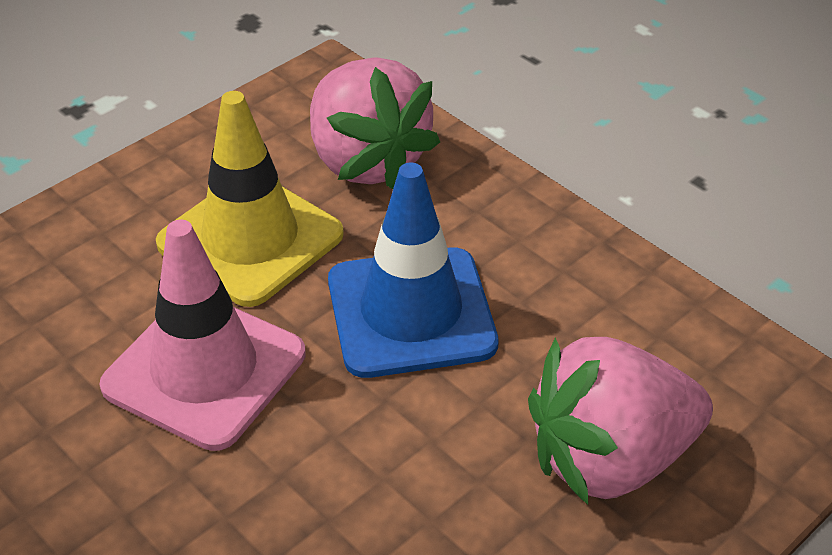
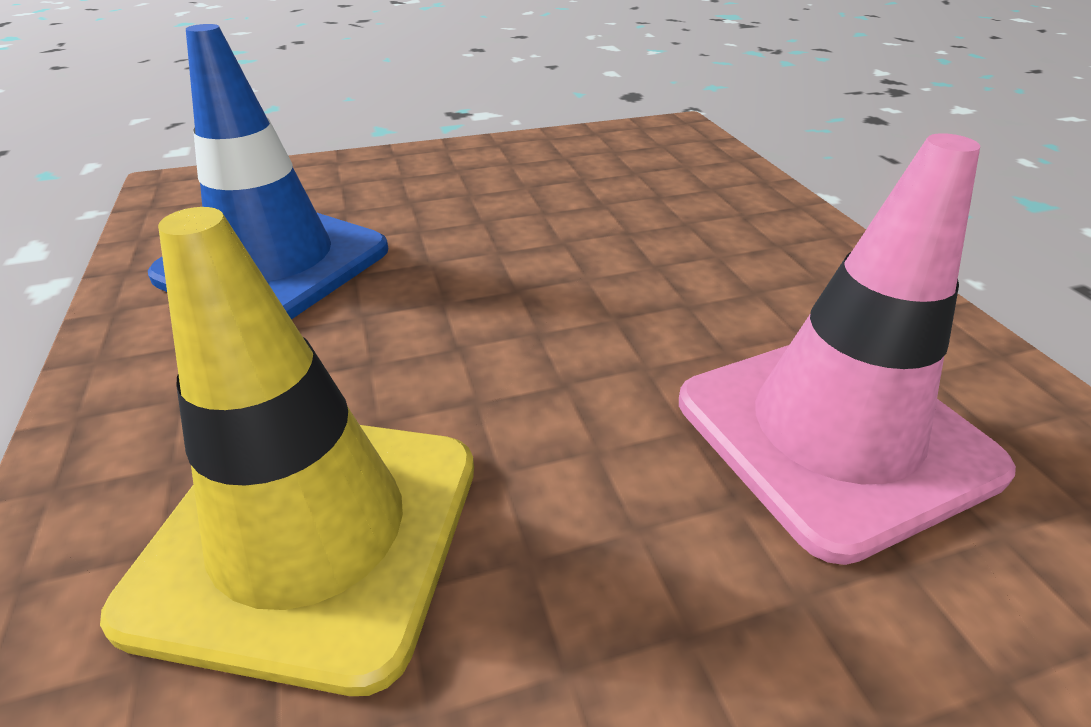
pink strawberry: 2 -> 0

